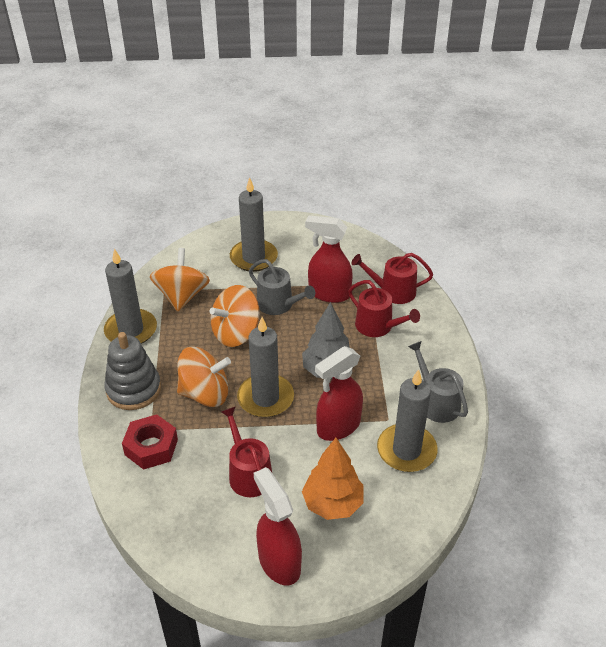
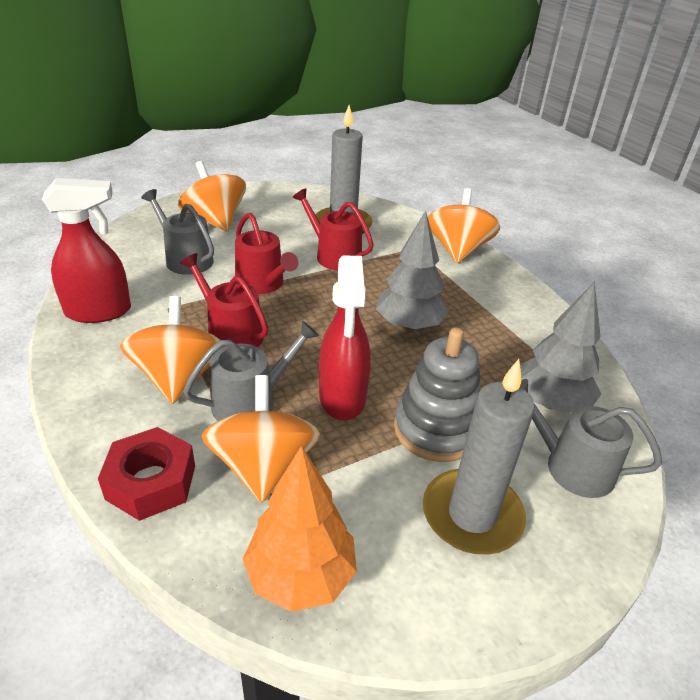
grey candle: 4 -> 2
grey tree: 1 -> 2
grey watering can: 2 -> 3
orange spinning top: 3 -> 4
red spray bottle: 3 -> 2

